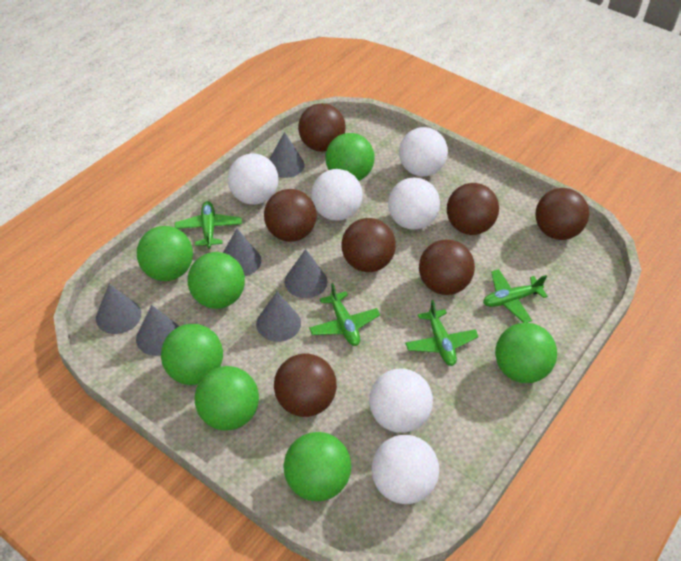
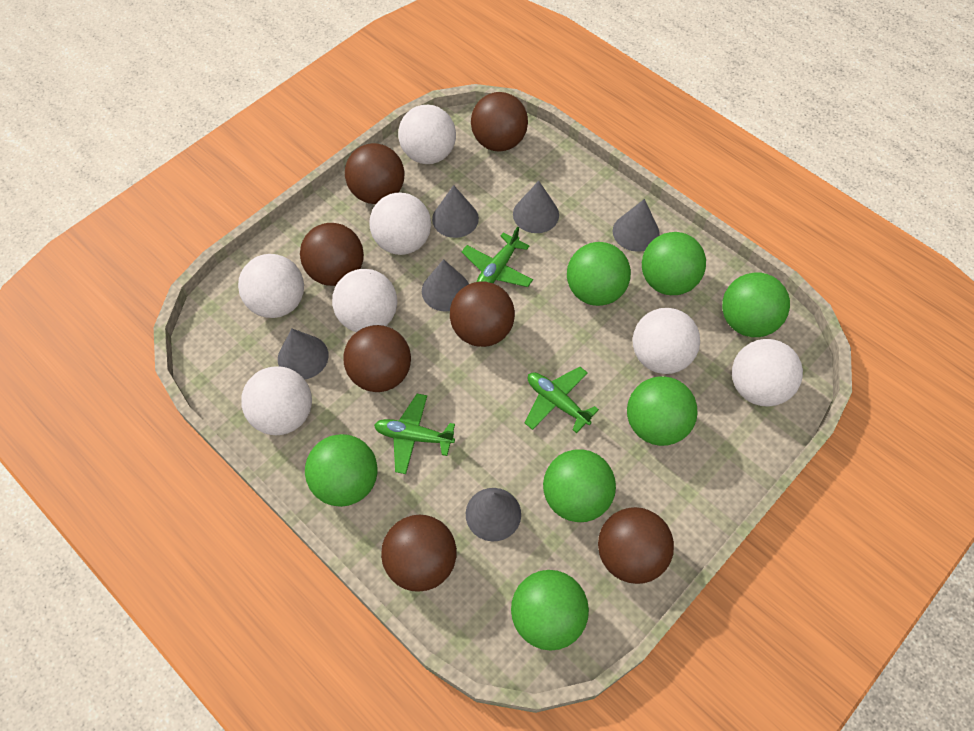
green plane: 4 -> 3
white ball: 6 -> 7

